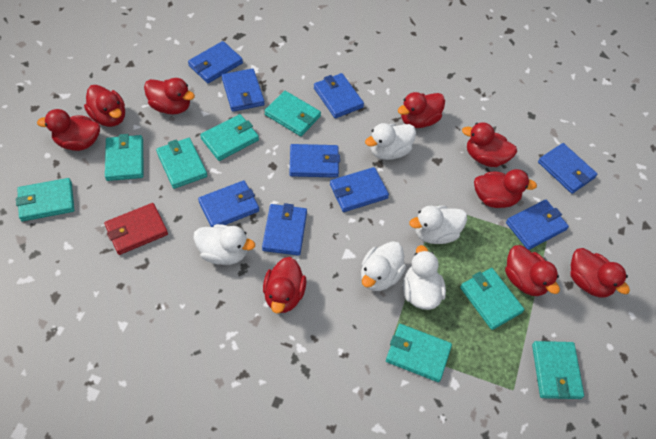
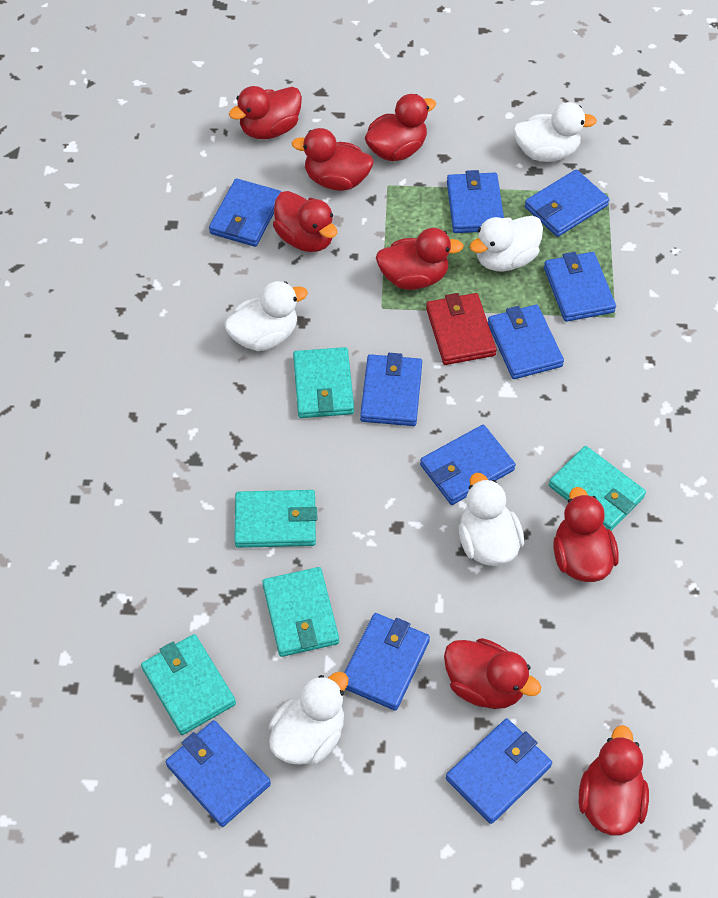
blue wallet: 9 -> 10
red duck: 9 -> 8
turquoise wallet: 8 -> 5

